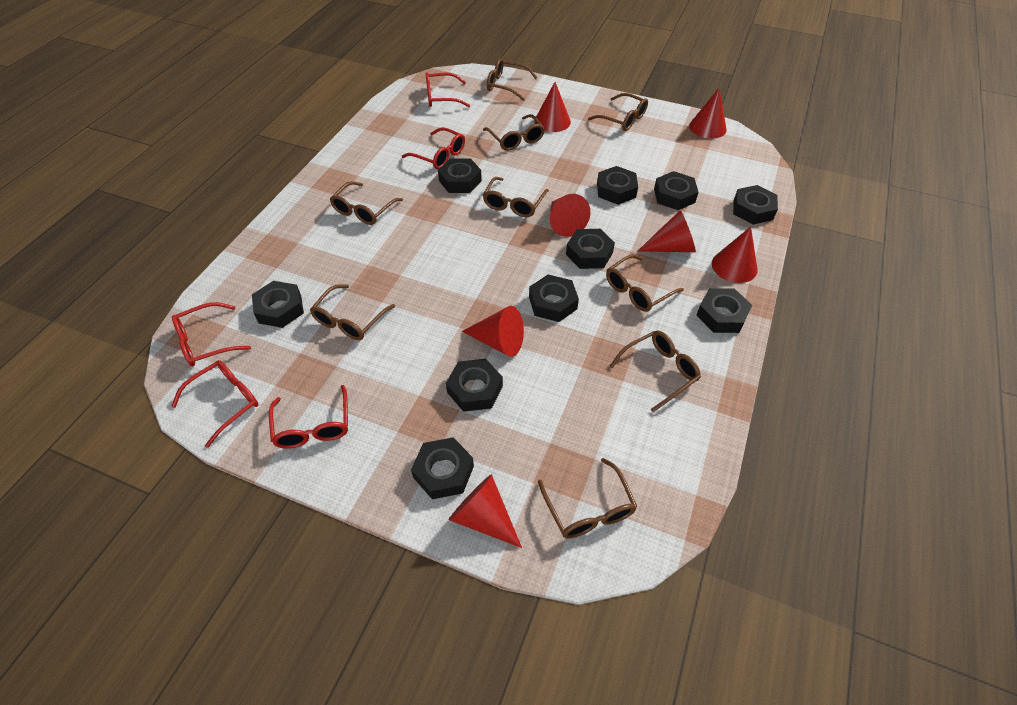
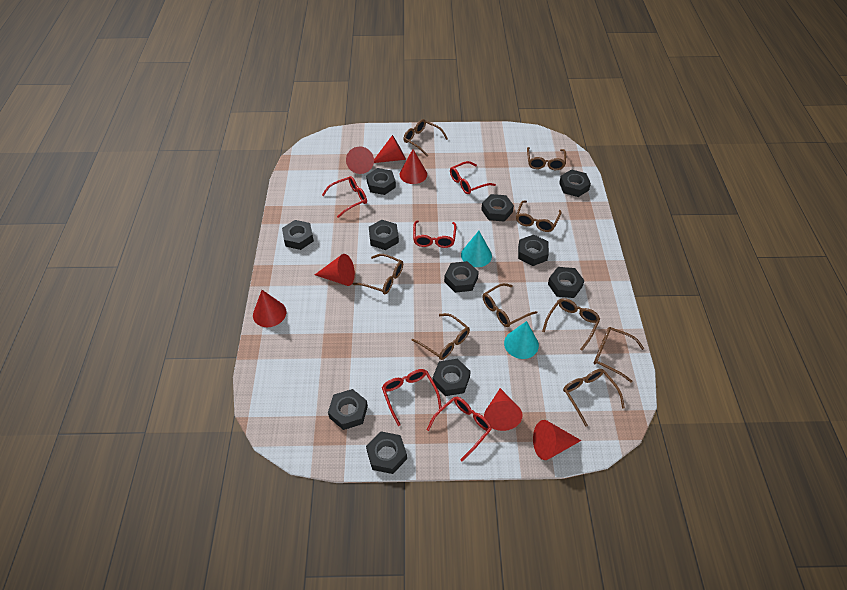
black nut: 10 -> 11
turquoise cone: 0 -> 2

